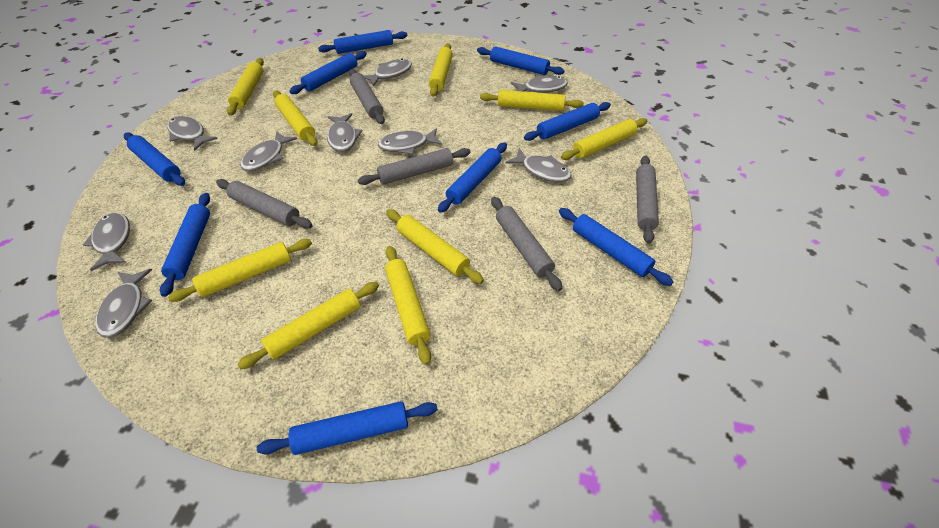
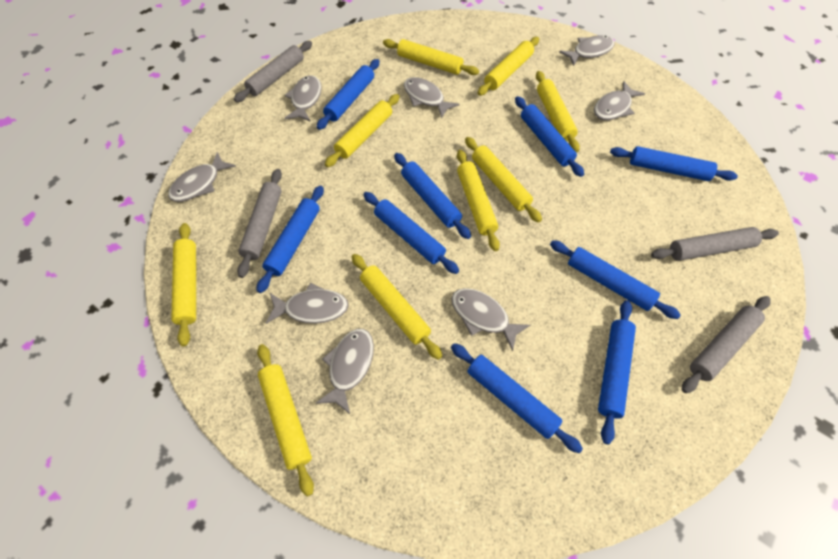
grey fish: 9 -> 8
grey rolling pin: 5 -> 4

